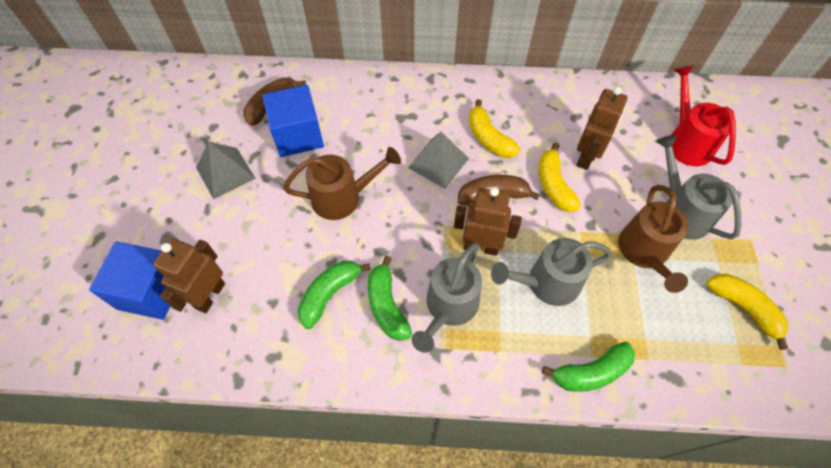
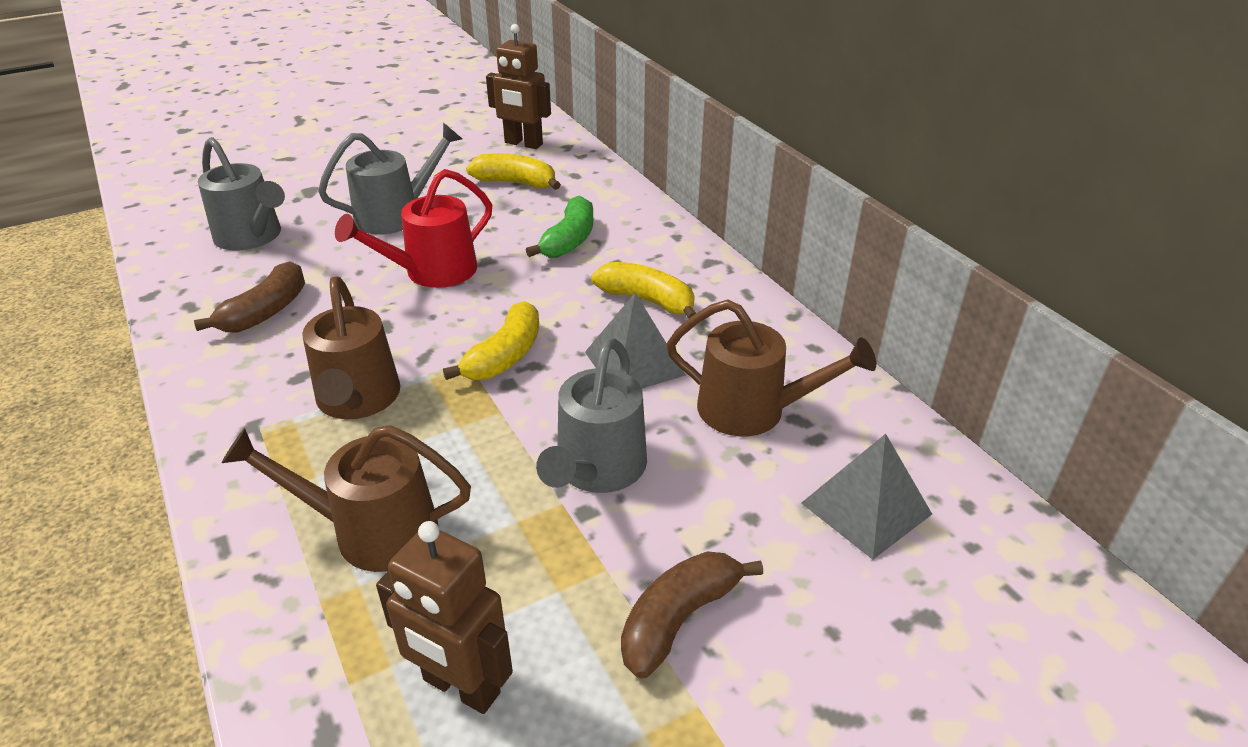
blue cube: 2 -> 0
brown robot: 3 -> 2
brown watering can: 2 -> 3
green banana: 3 -> 1

